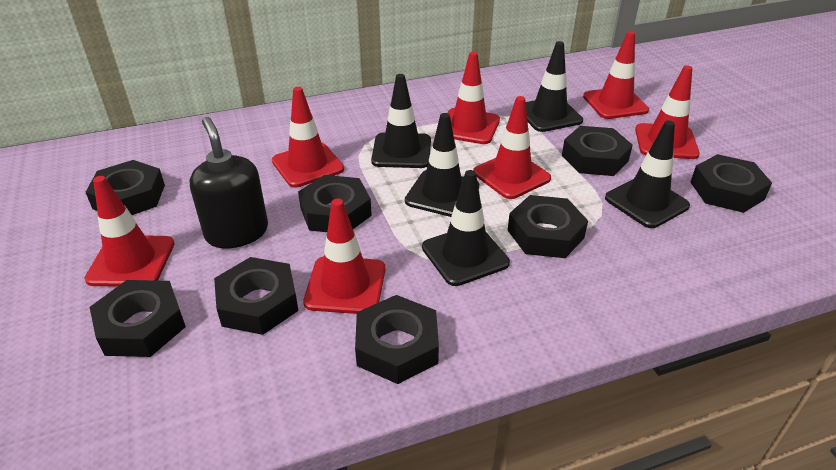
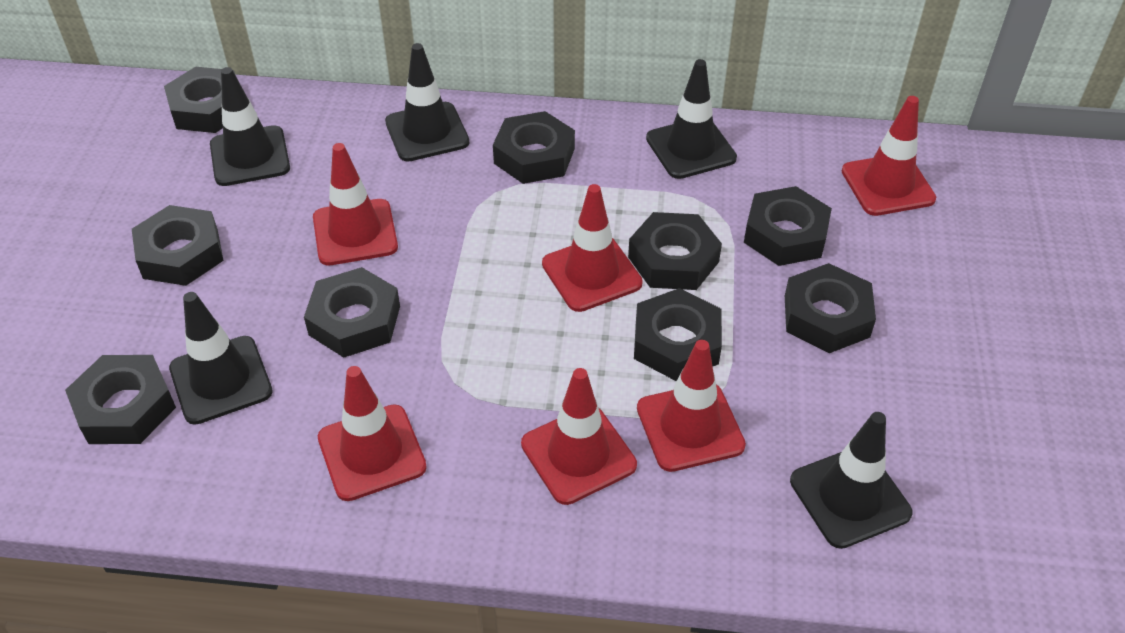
black nut: 8 -> 9
black soap dispenser: 1 -> 0
red traffic cone: 7 -> 6

